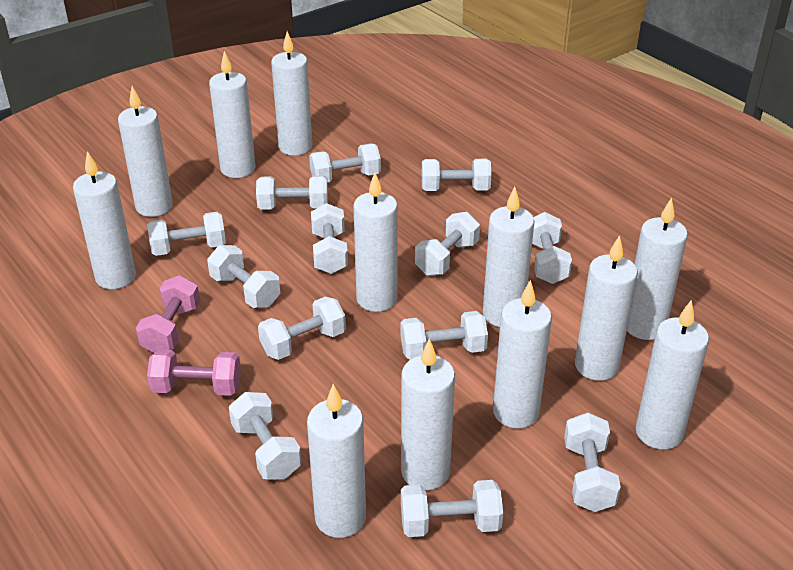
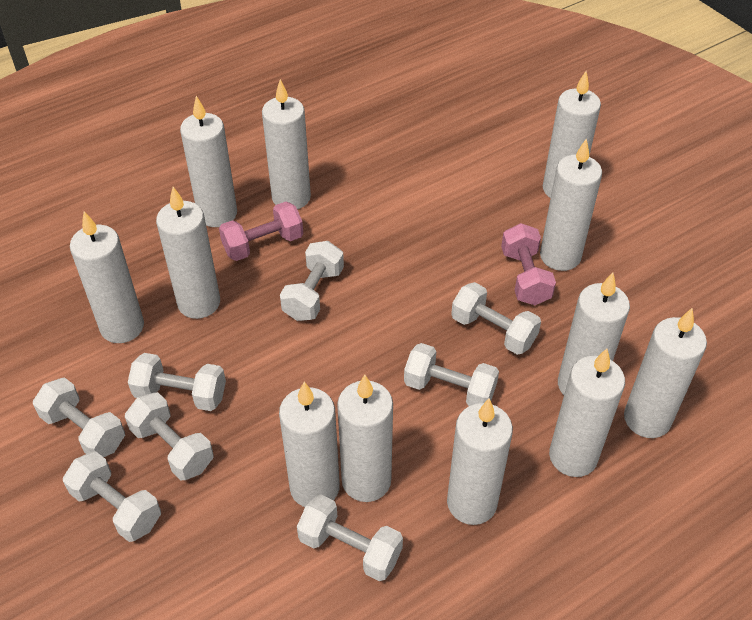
white dumbbell: 13 -> 8

